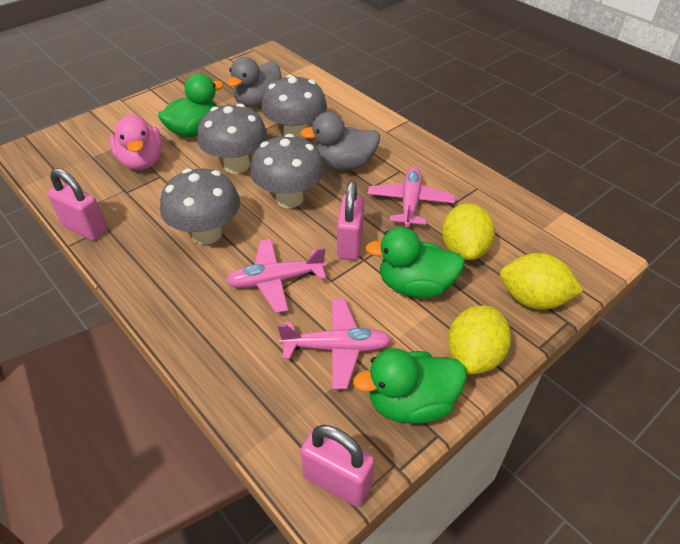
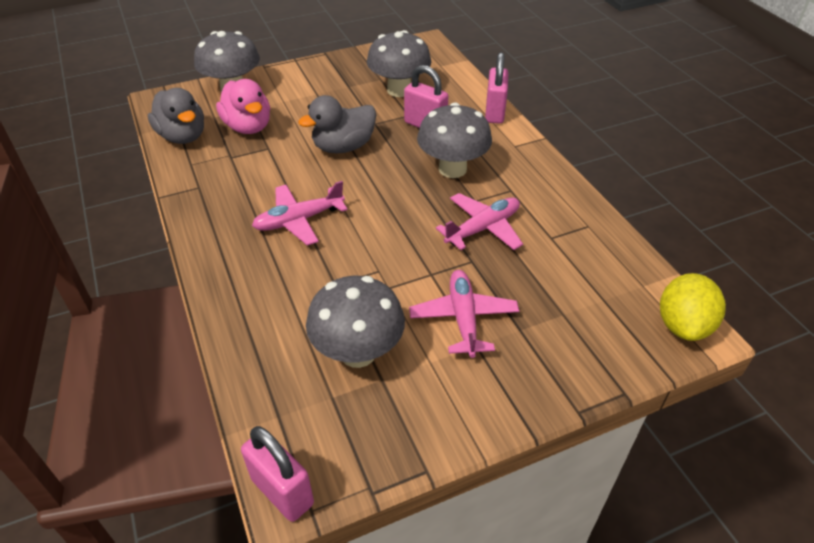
green duck: 3 -> 0
yellow lemon: 3 -> 1

